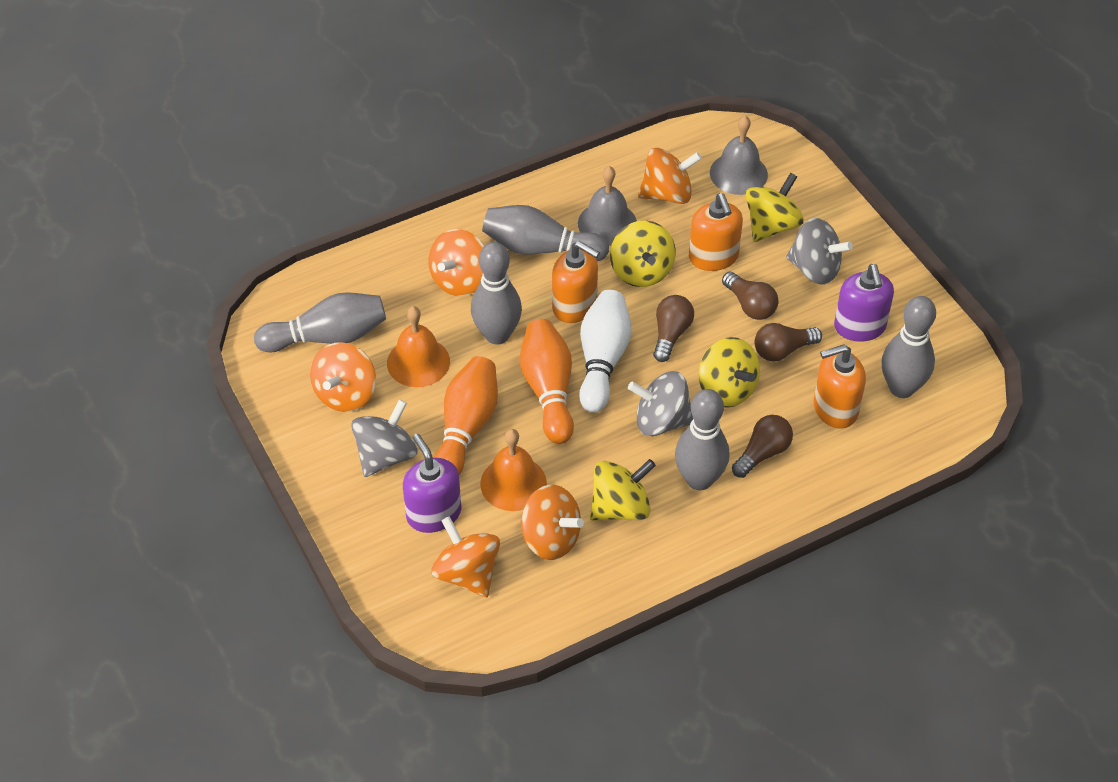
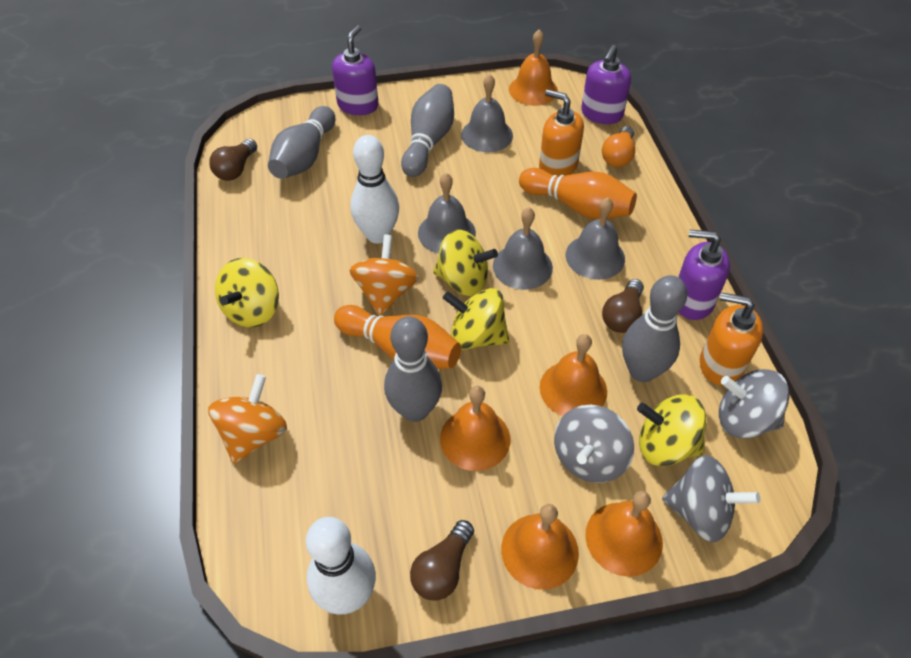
brown light bulb: 4 -> 3
grey bell: 2 -> 4
grey bowling pin: 5 -> 4
orange bell: 2 -> 5
orange light bulb: 0 -> 1
orange soap dispenser: 3 -> 2
orange spinning top: 5 -> 2
purple soap dispenser: 2 -> 3
white bowling pin: 1 -> 2

